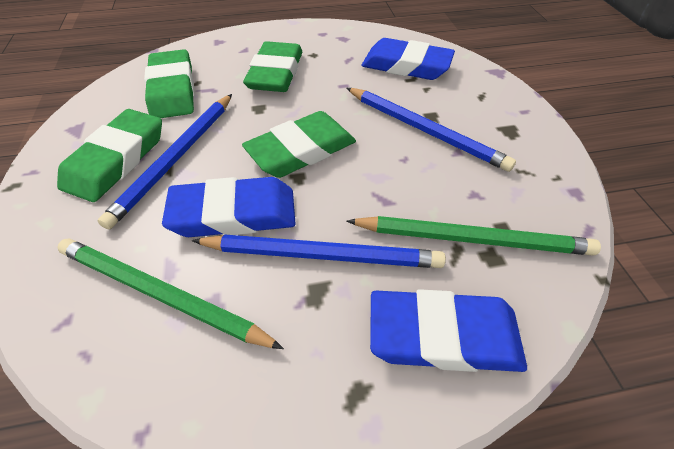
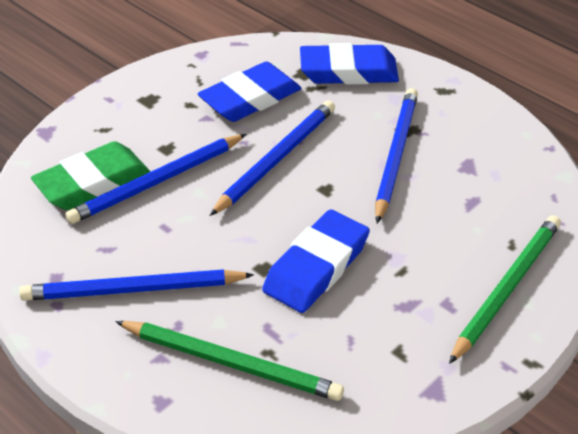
blue pencil: 3 -> 4
green eraser: 4 -> 1

